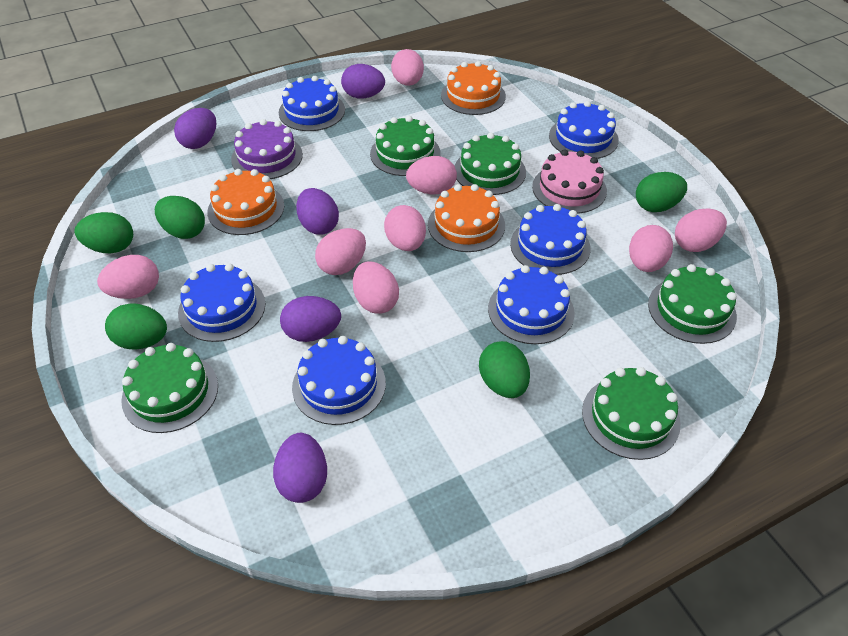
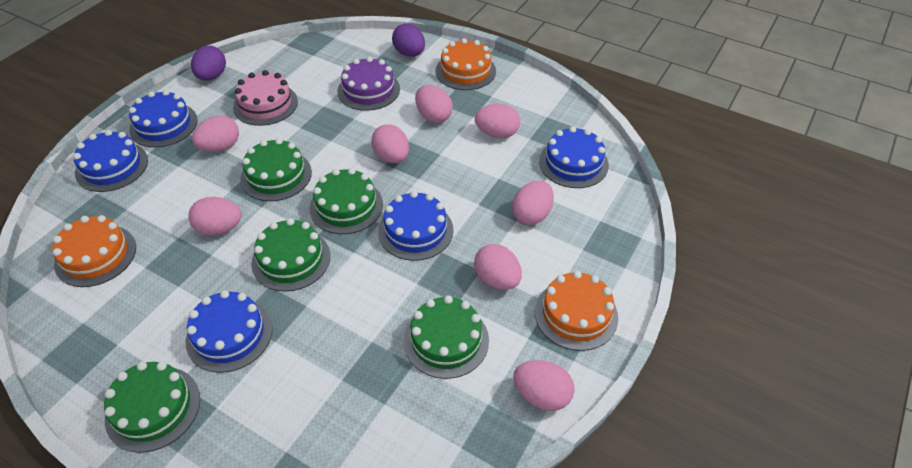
blue cake: 6 -> 5
green egg: 5 -> 0
purple egg: 5 -> 2

